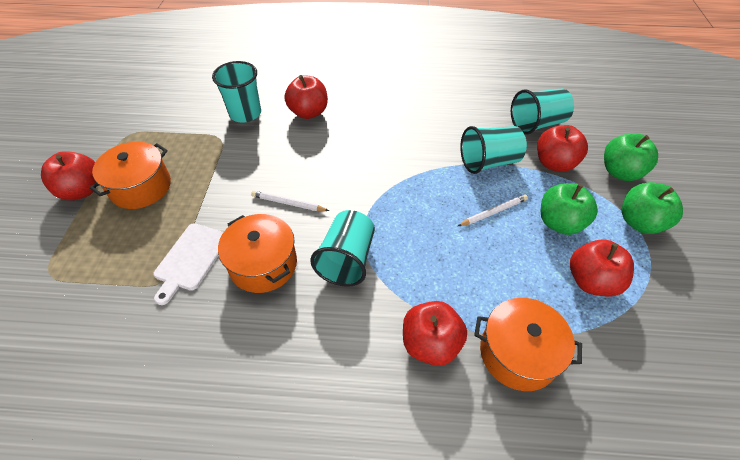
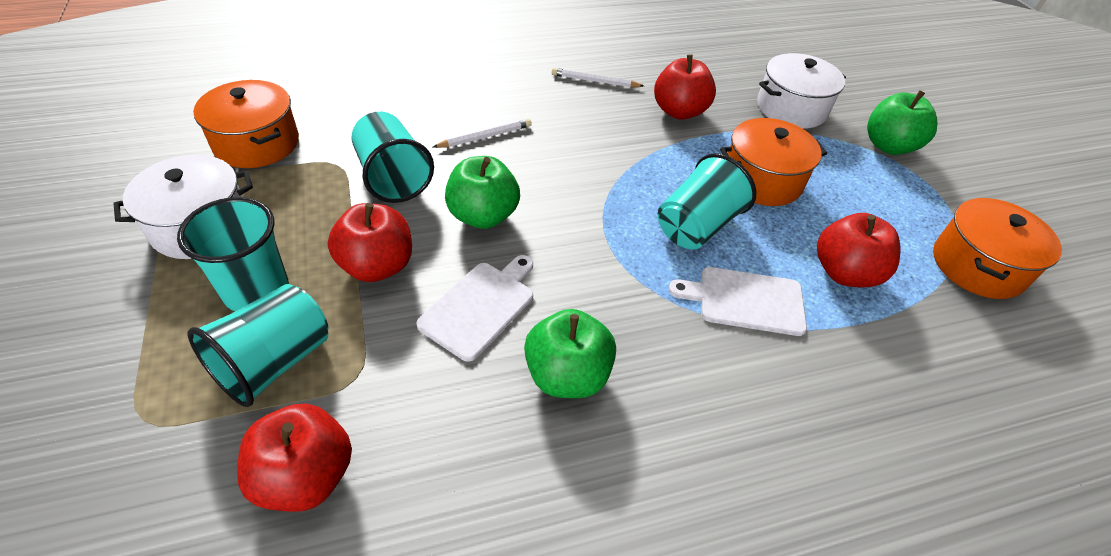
red apple: 5 -> 4
white cutting board: 1 -> 2
white pot: 0 -> 2

